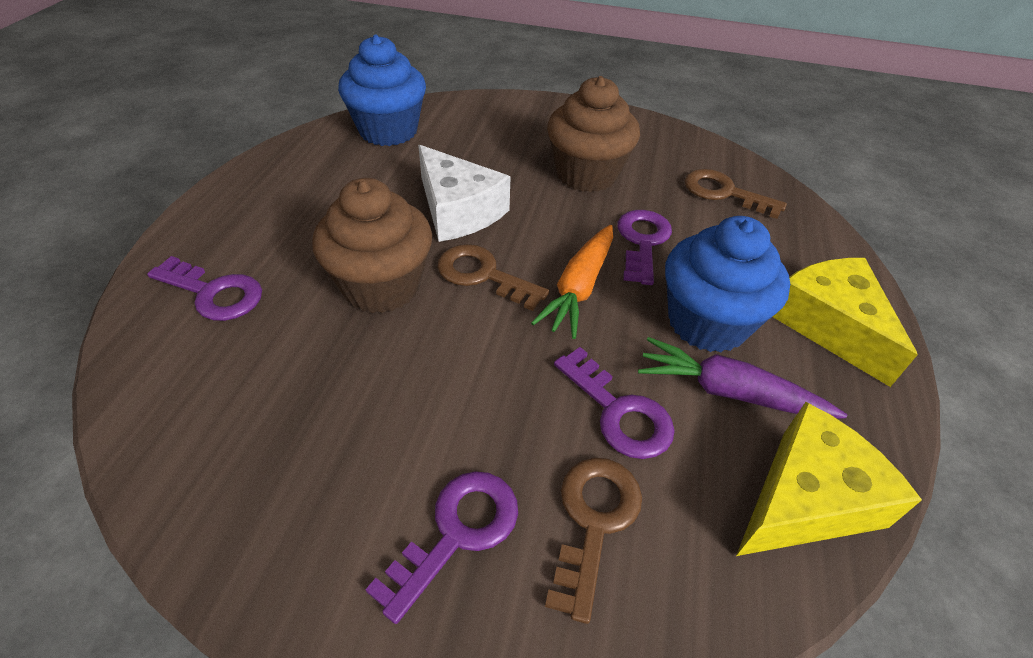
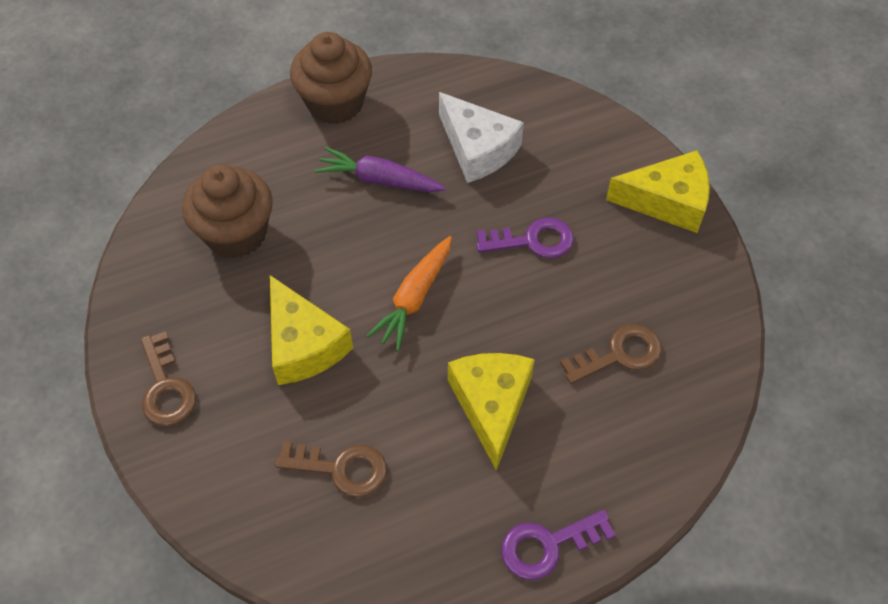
blue cupcake: 2 -> 0
purple key: 4 -> 2
yellow cheese: 2 -> 3

